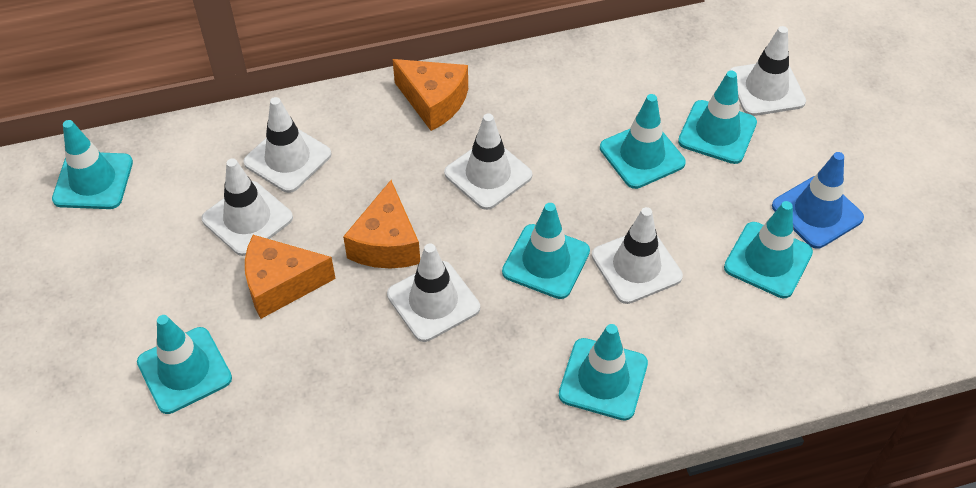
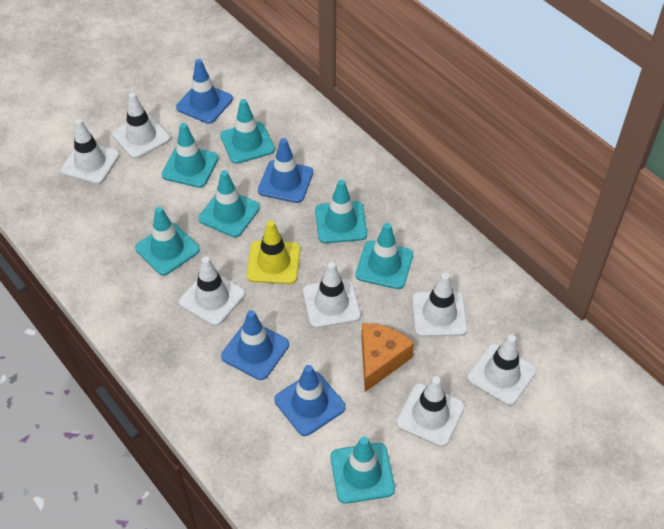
blue traffic cone: 1 -> 4
orange cheese: 3 -> 1
white traffic cone: 6 -> 7
yellow traffic cone: 0 -> 1

